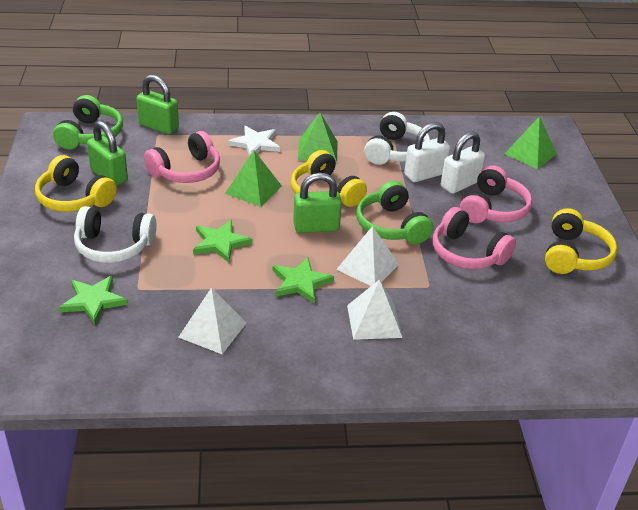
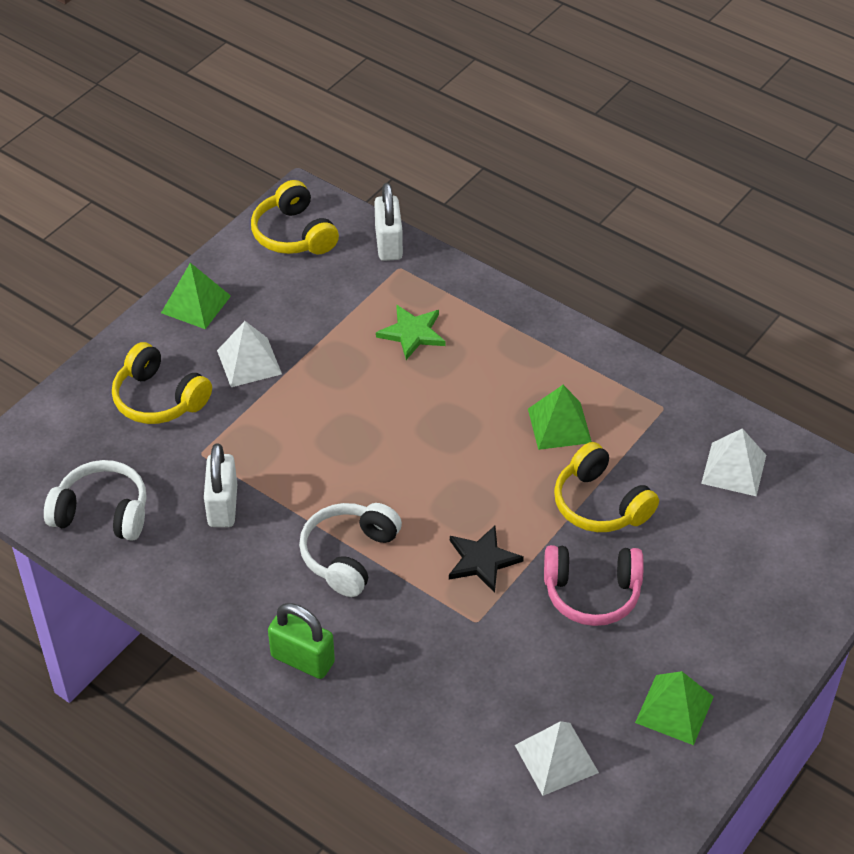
black star: 0 -> 1
green headphones: 2 -> 0
green padlock: 3 -> 1
green star: 3 -> 1
pink headphones: 3 -> 1
white star: 1 -> 0

